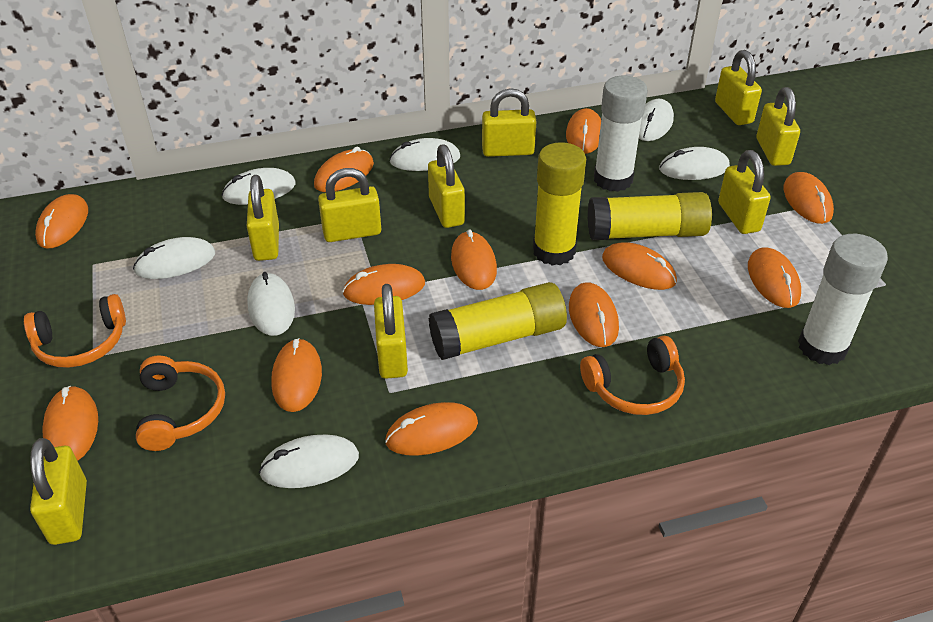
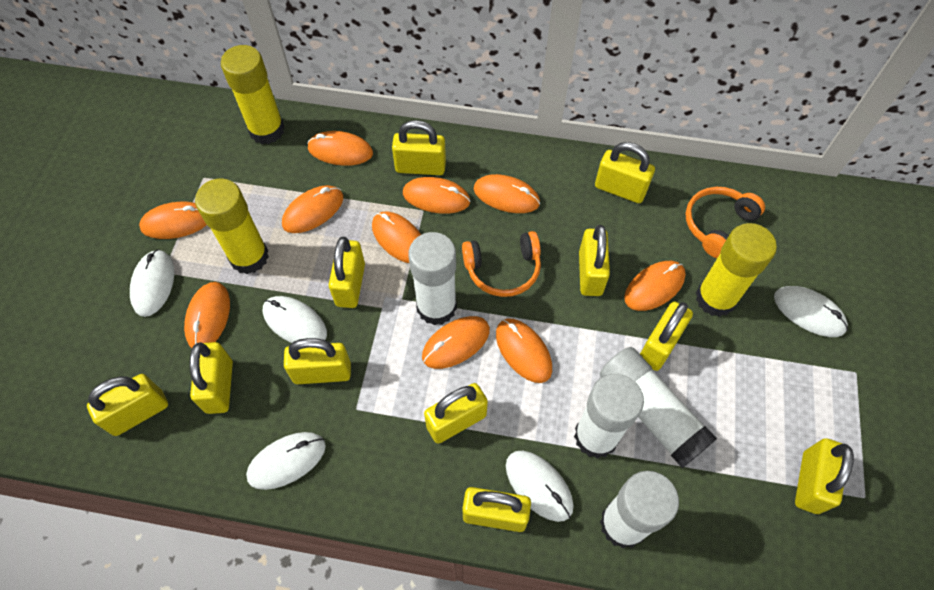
orange headphones: 3 -> 2
orange mouse: 12 -> 10
white glue stick: 2 -> 4
white mouse: 7 -> 5
yellow padlock: 9 -> 11

